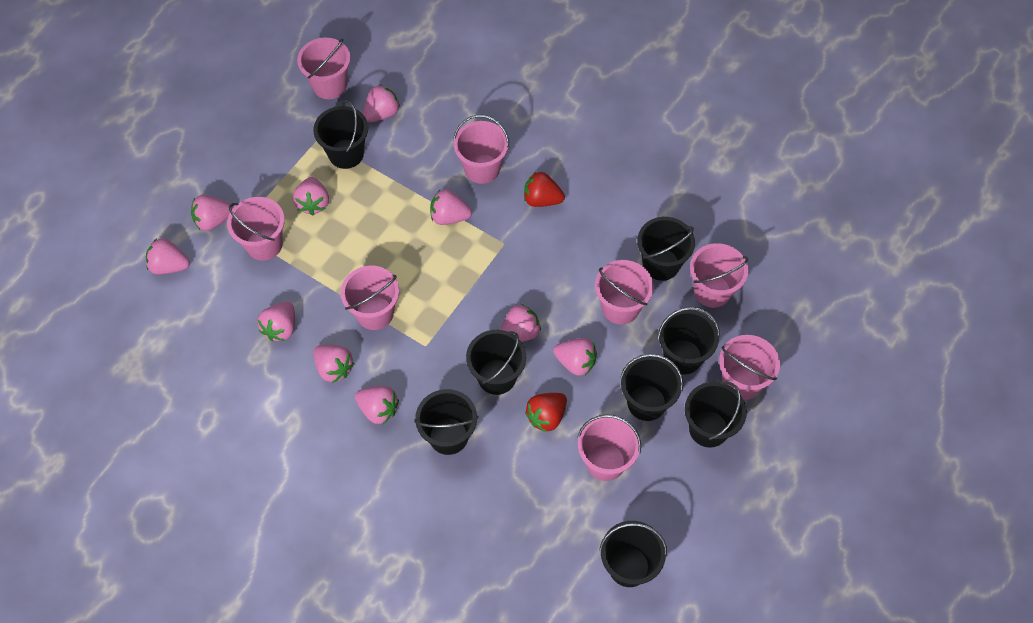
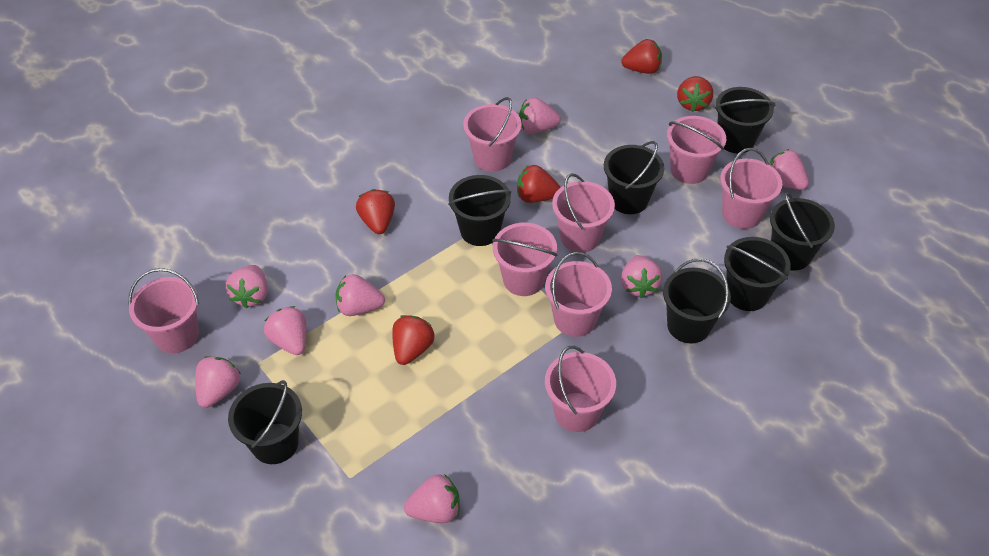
black bucket: 8 -> 7
pink strawberry: 10 -> 8
red strawberry: 2 -> 5

